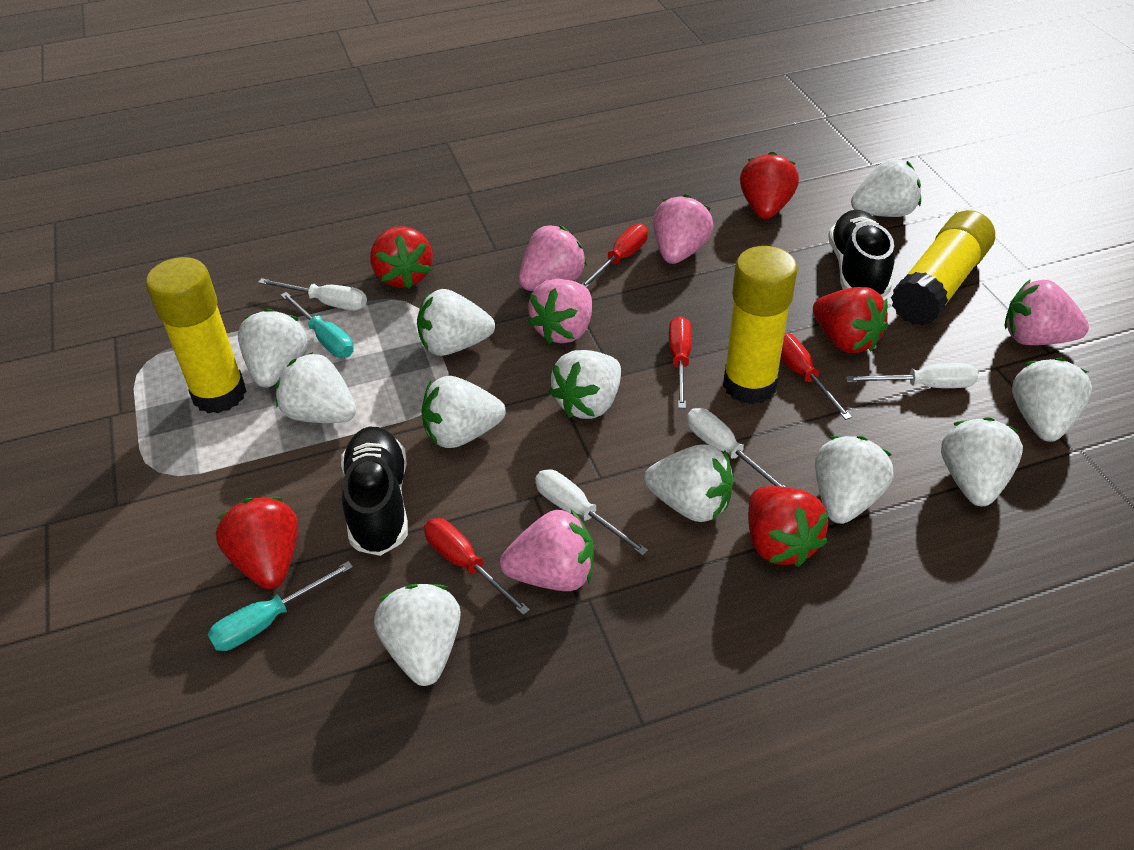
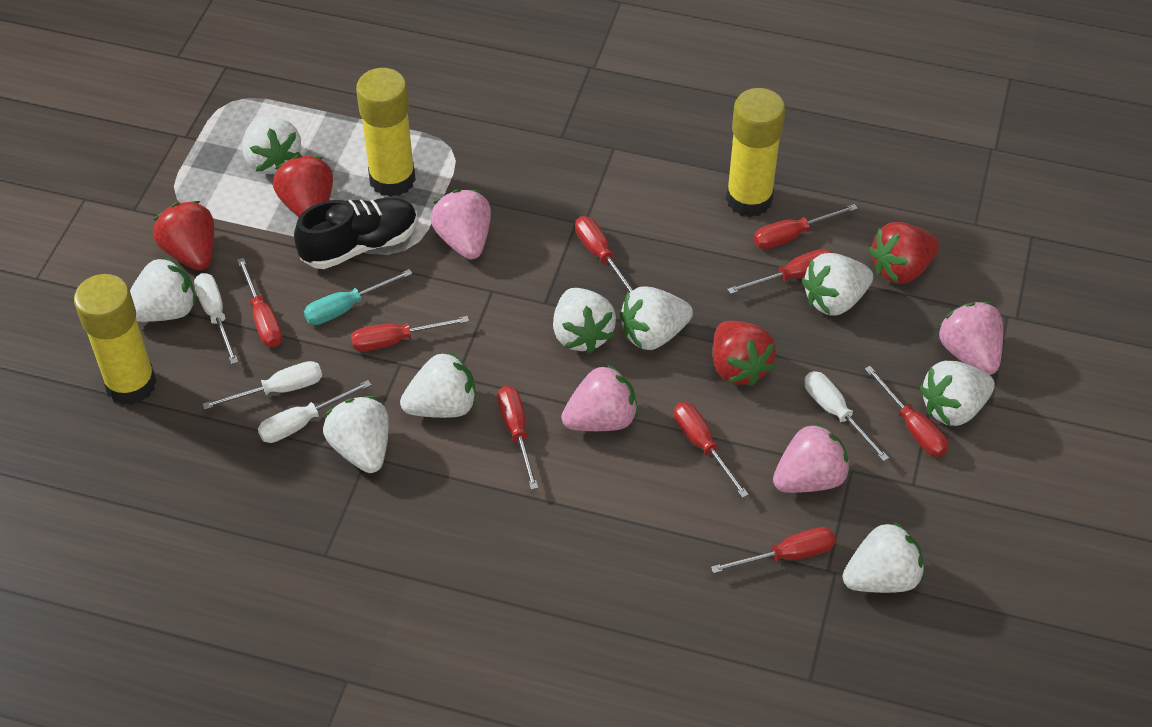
black shoe: 2 -> 1
pink strawberry: 5 -> 4
red screwdriver: 4 -> 9
red strawberry: 5 -> 4
turquoise screwdriver: 2 -> 1
white strawberry: 11 -> 9

